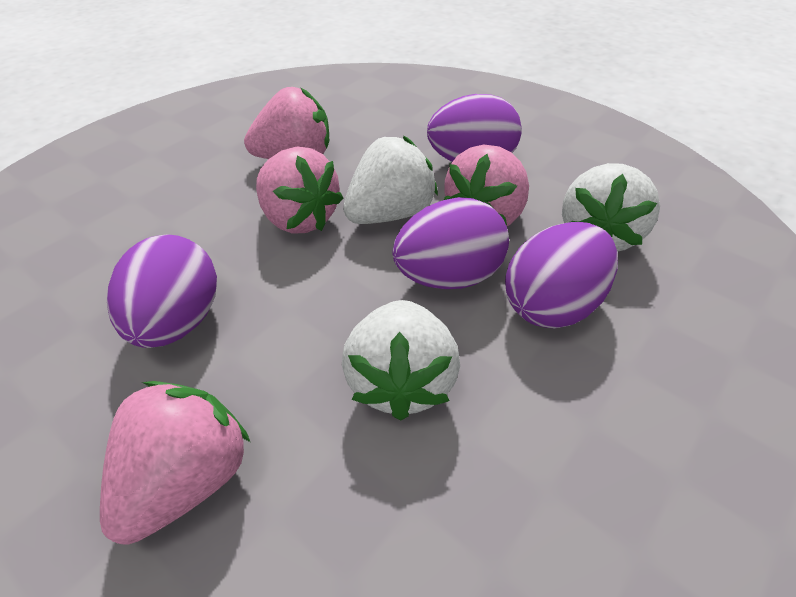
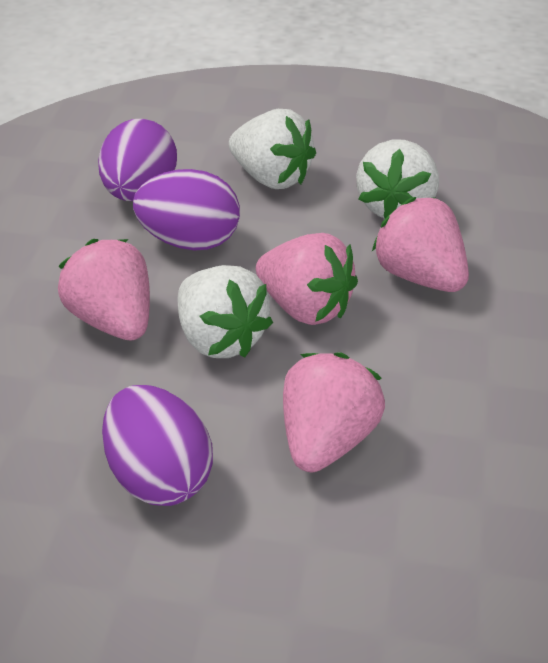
purple egg: 4 -> 3

